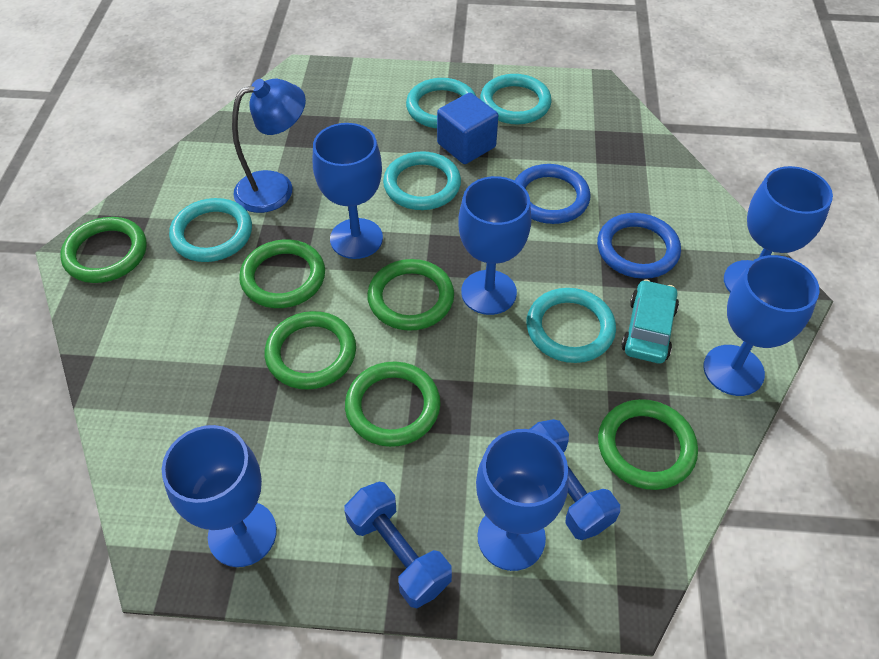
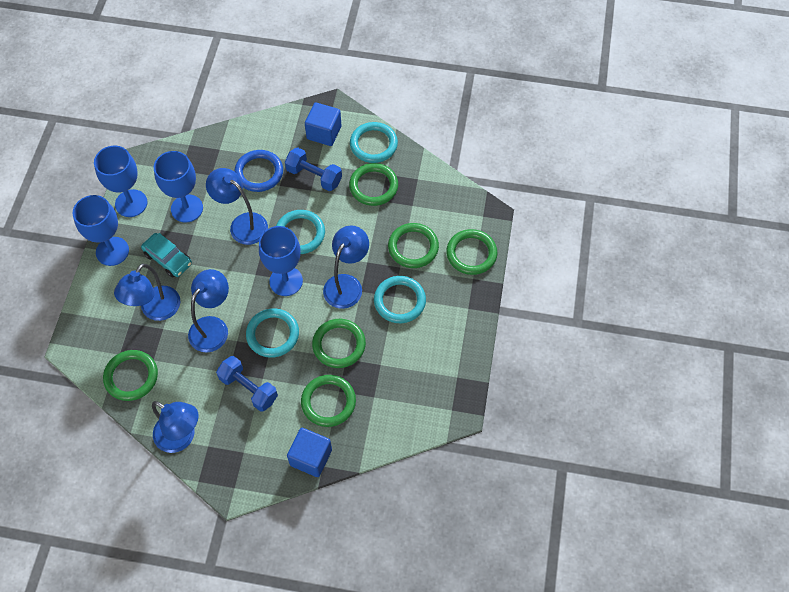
blue cube: 1 -> 2
blue goblet: 6 -> 4
blue lamp: 1 -> 5
blue ring: 2 -> 1
turquoise ring: 5 -> 4

